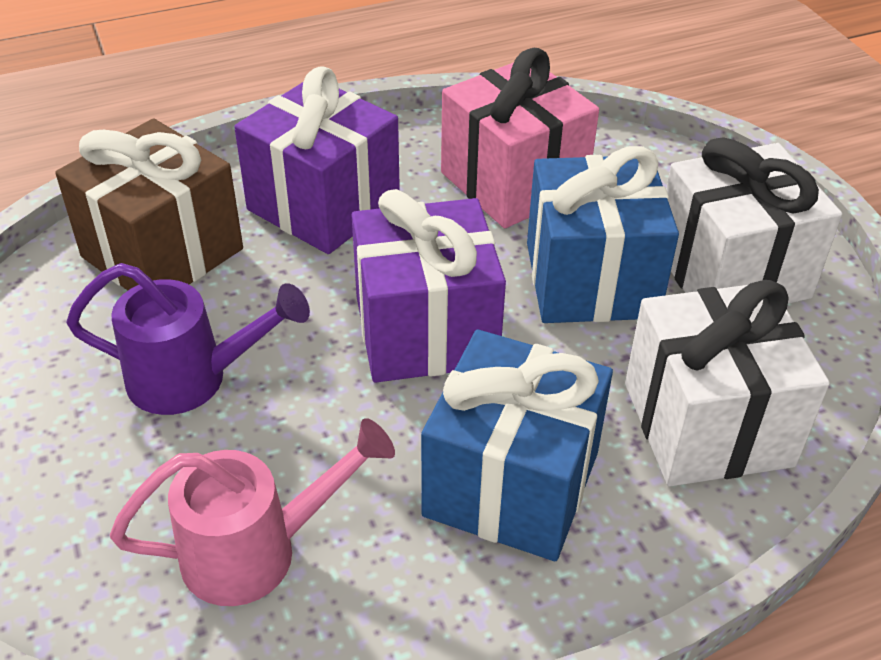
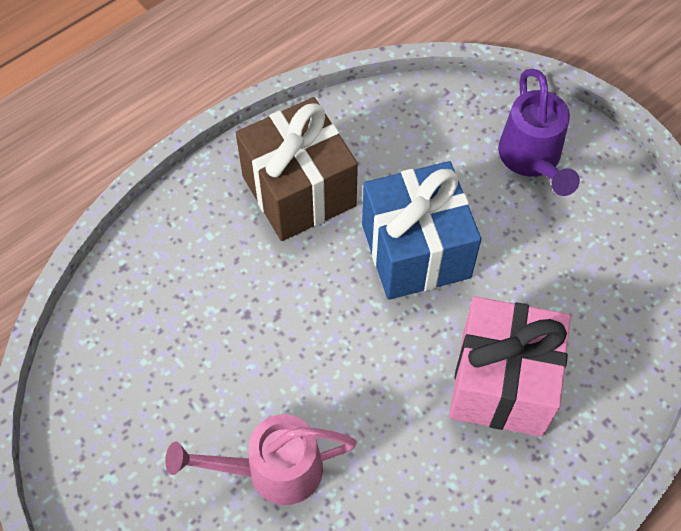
blue gift: 2 -> 1
purple gift: 2 -> 0
white gift: 2 -> 0

